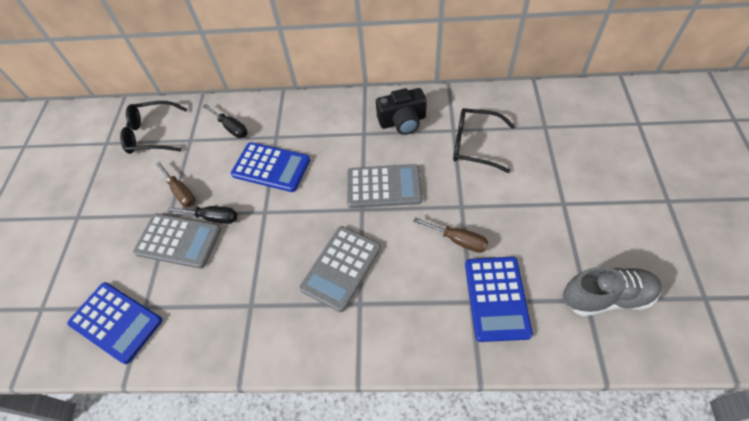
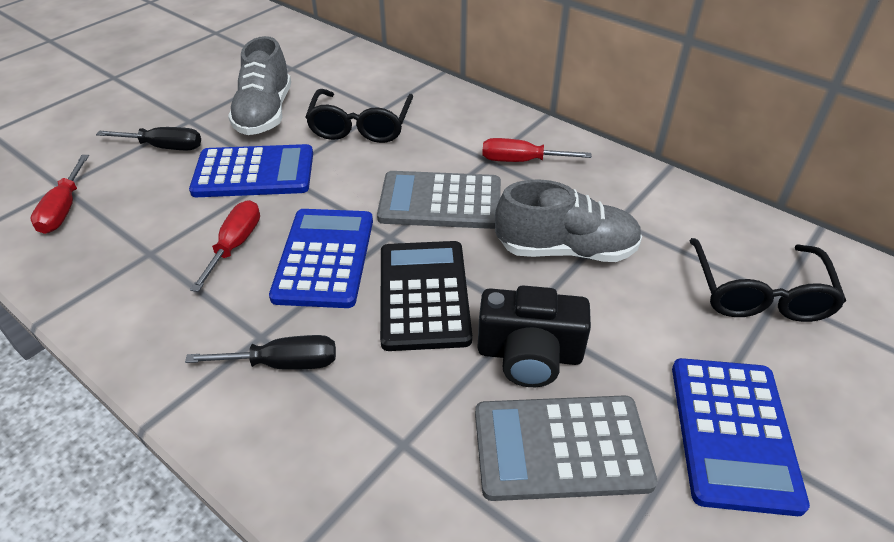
black calculator: 0 -> 1
brown screwdriver: 2 -> 0
grey calculator: 3 -> 2
grey shoe: 1 -> 2
red screwdriver: 0 -> 3

